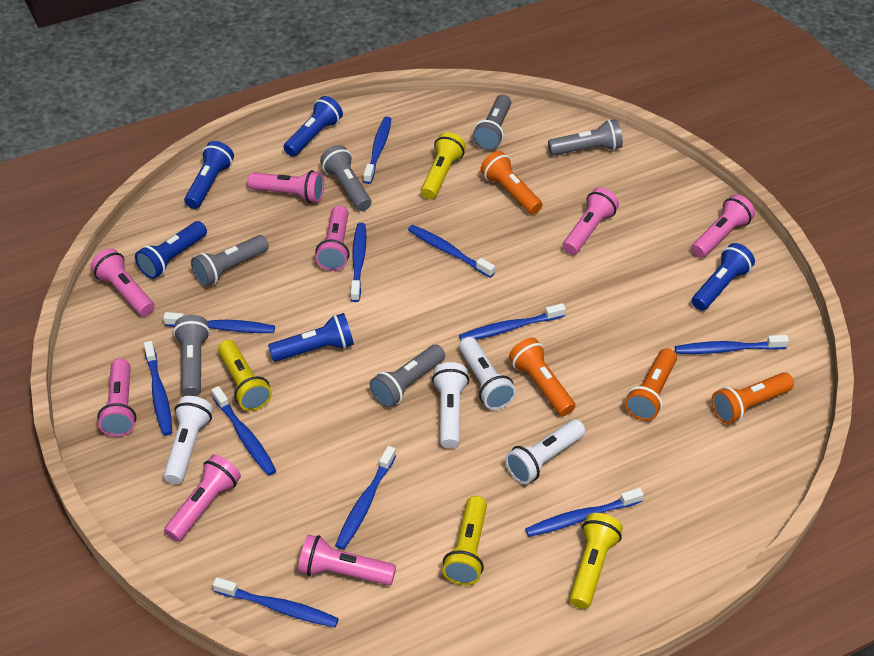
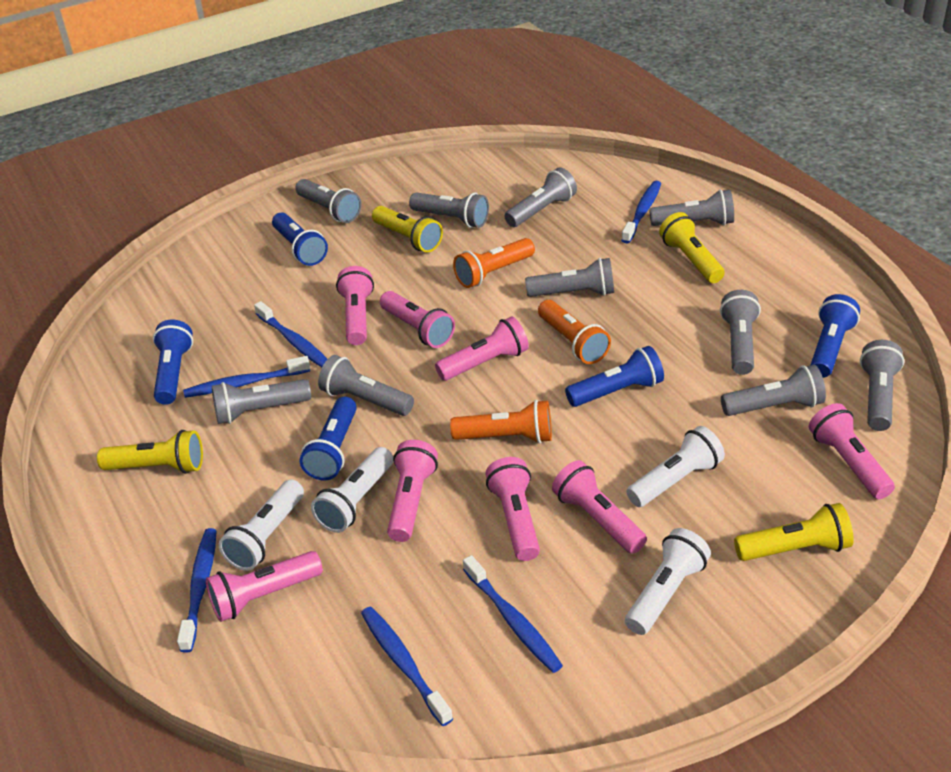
blue toothbrush: 11 -> 6
grey flashlight: 6 -> 10
orange flashlight: 4 -> 3

